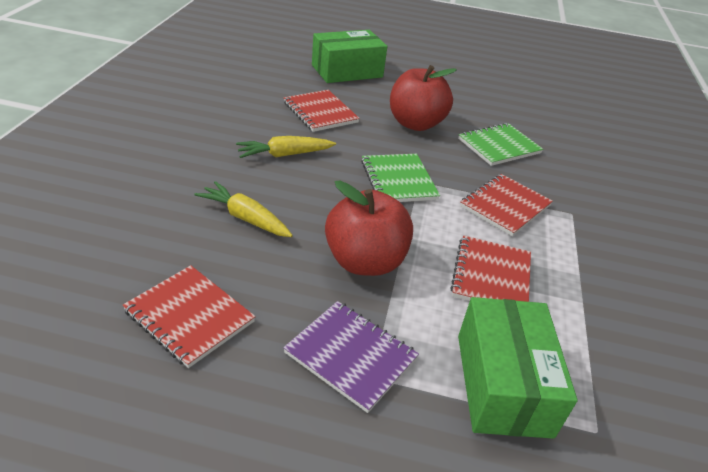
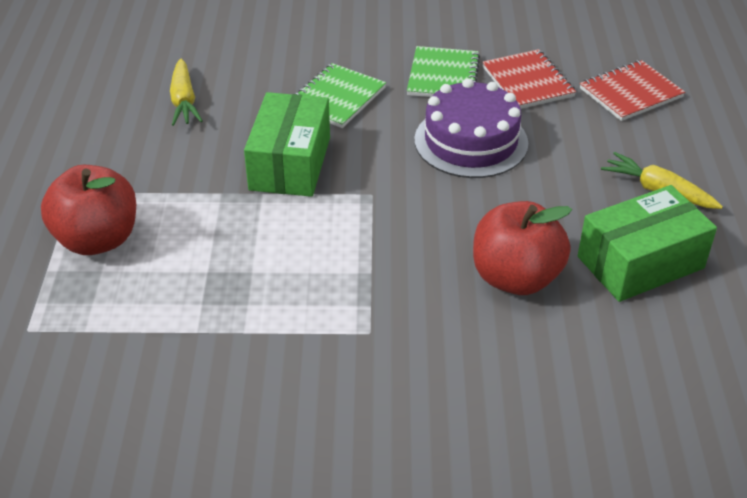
purple cake: 0 -> 1
purple notebook: 1 -> 0
red notebook: 4 -> 2

